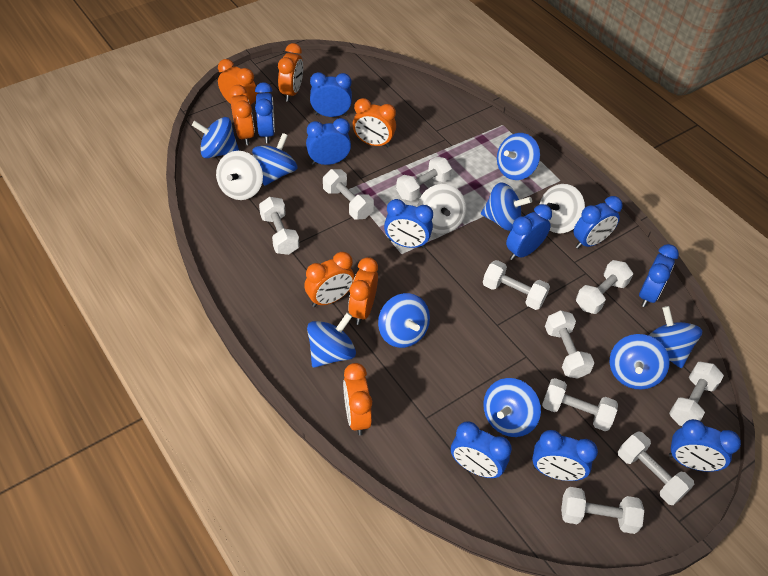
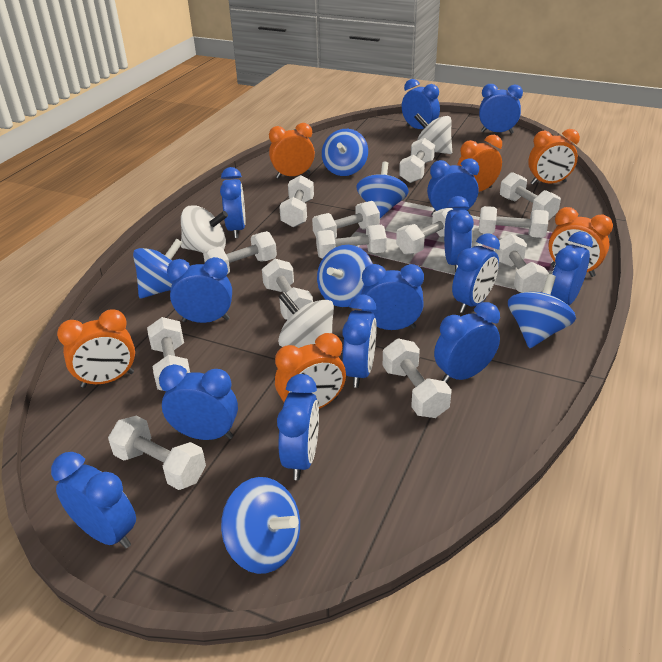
blue clock: 10 -> 14
blue spinning top: 9 -> 6
orange clock: 7 -> 6
white dumbbell: 10 -> 13

